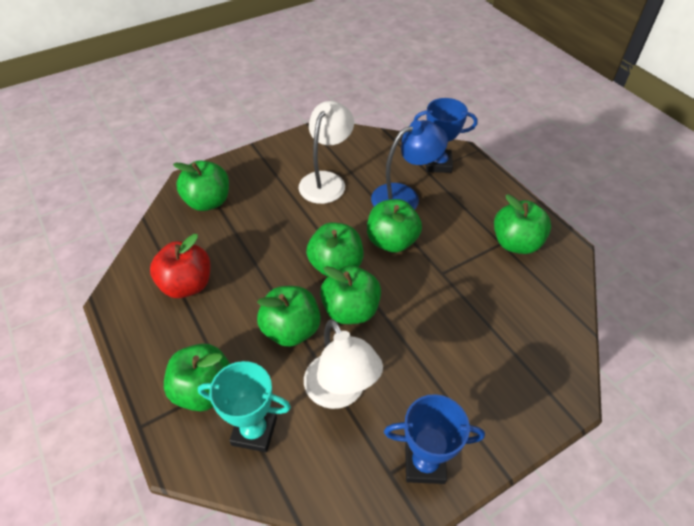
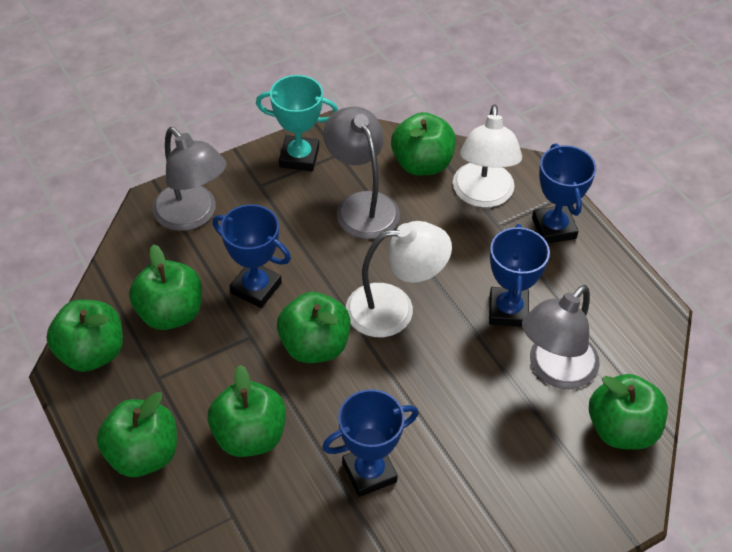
blue lamp: 1 -> 0
blue trophy: 2 -> 4
grey lamp: 0 -> 3
red apple: 1 -> 0

